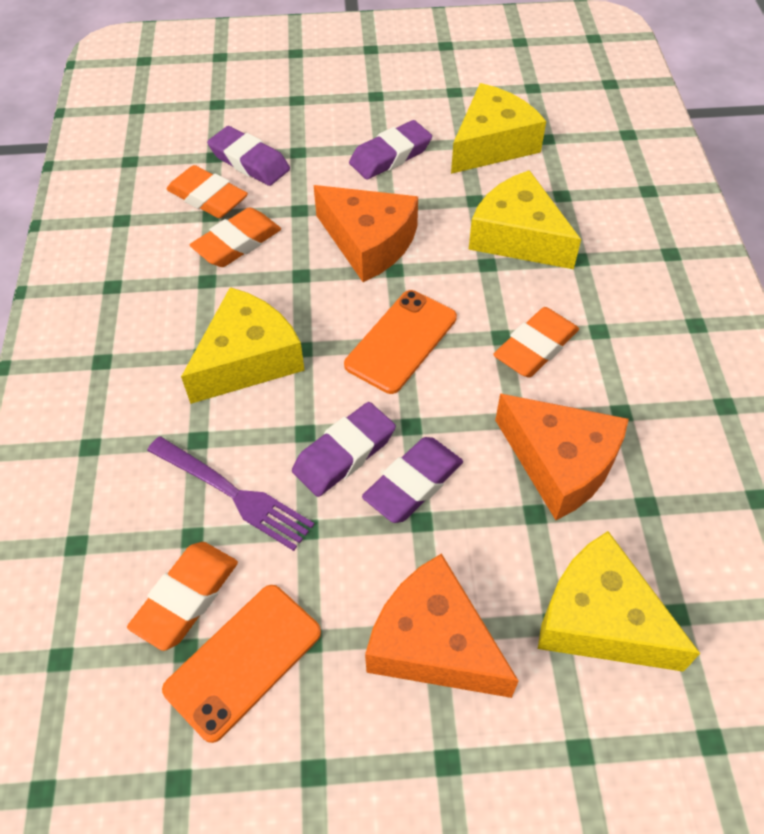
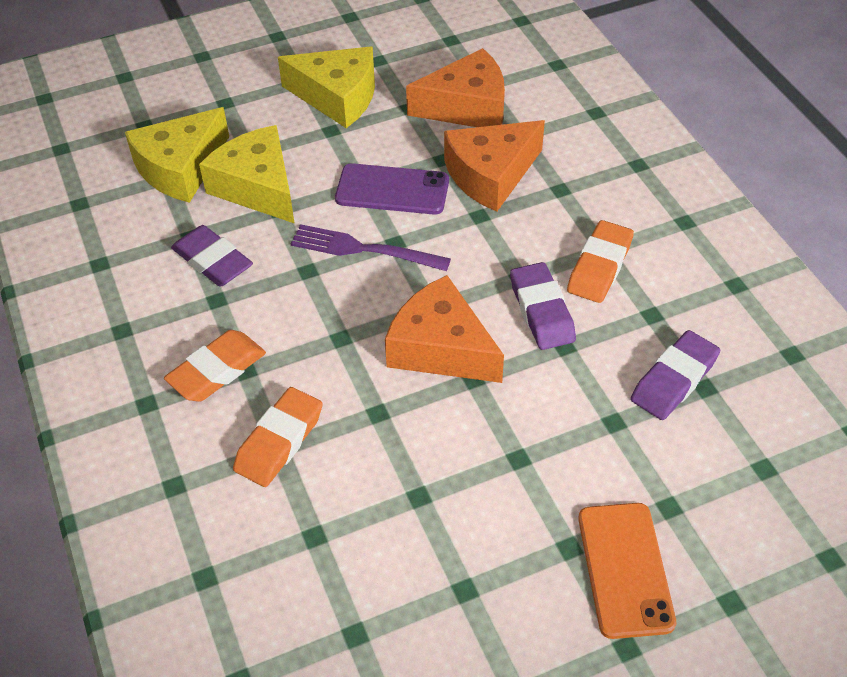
orange eraser: 4 -> 3
orange phone: 2 -> 1
purple eraser: 4 -> 3
purple phone: 0 -> 1
yellow cheese: 4 -> 3

